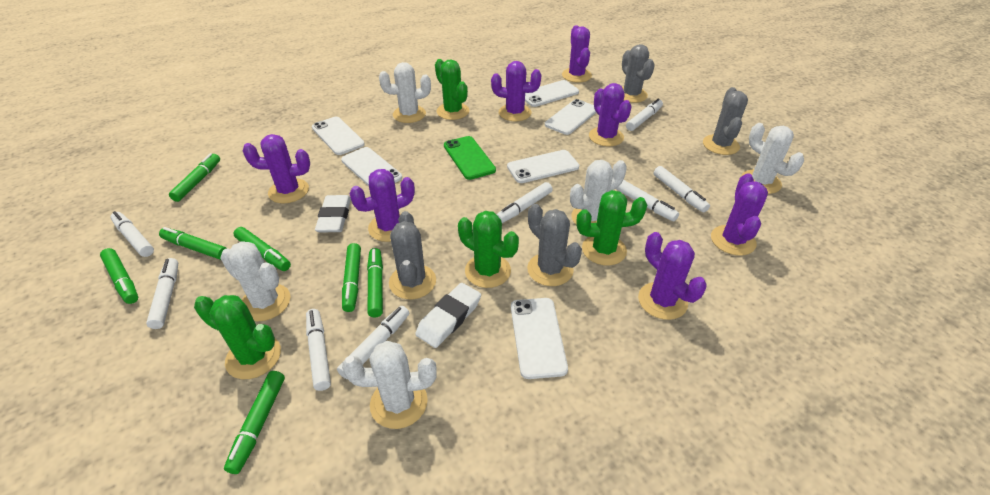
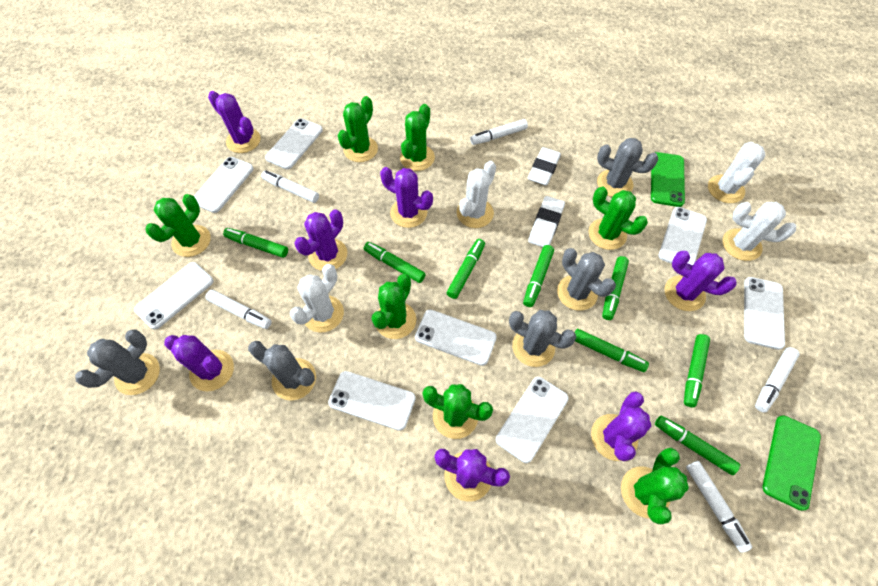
green cactus: 4 -> 7
green marker: 7 -> 8
green phone: 1 -> 2
grey cactus: 4 -> 5
white cactus: 5 -> 4
white marker: 8 -> 5
white phone: 6 -> 8

